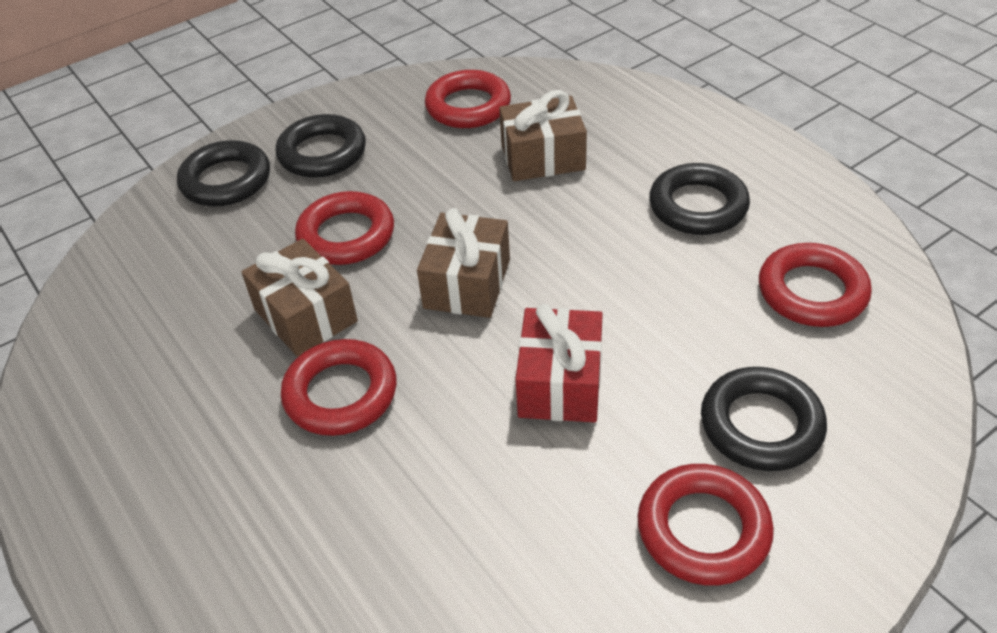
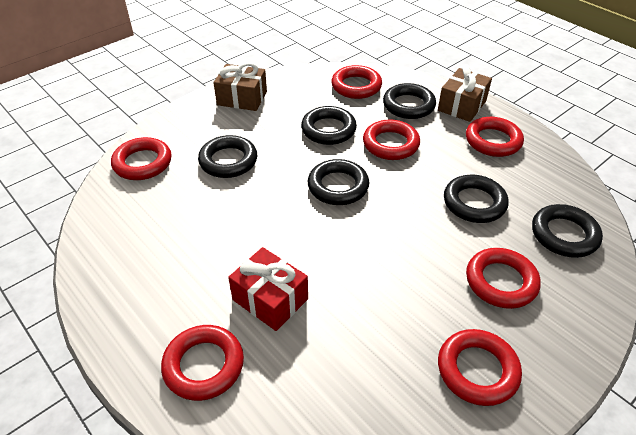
black ring: 4 -> 6
brown gift: 3 -> 2
red ring: 5 -> 7

